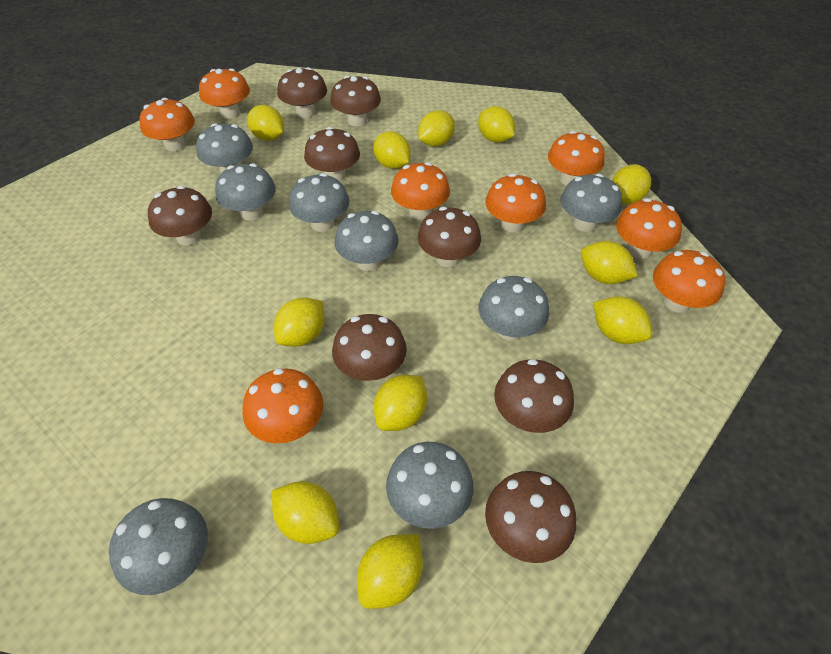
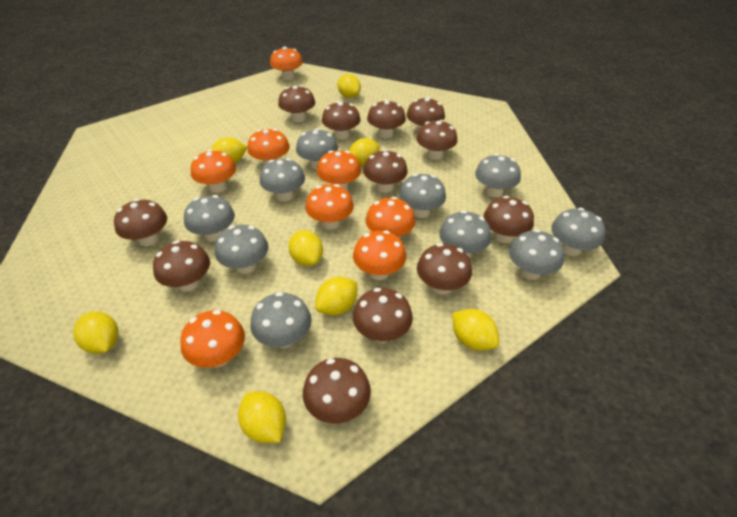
brown mushroom: 8 -> 12
grey mushroom: 8 -> 10
yellow lemon: 11 -> 8

